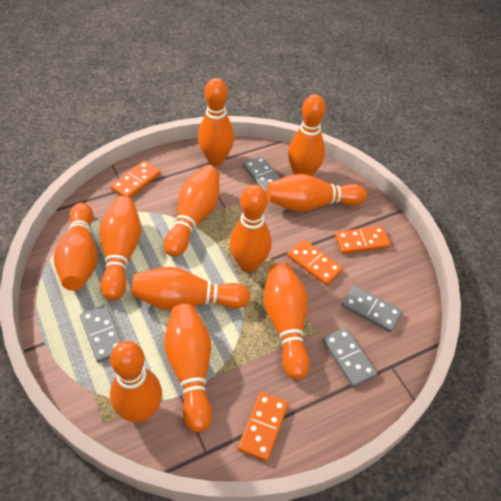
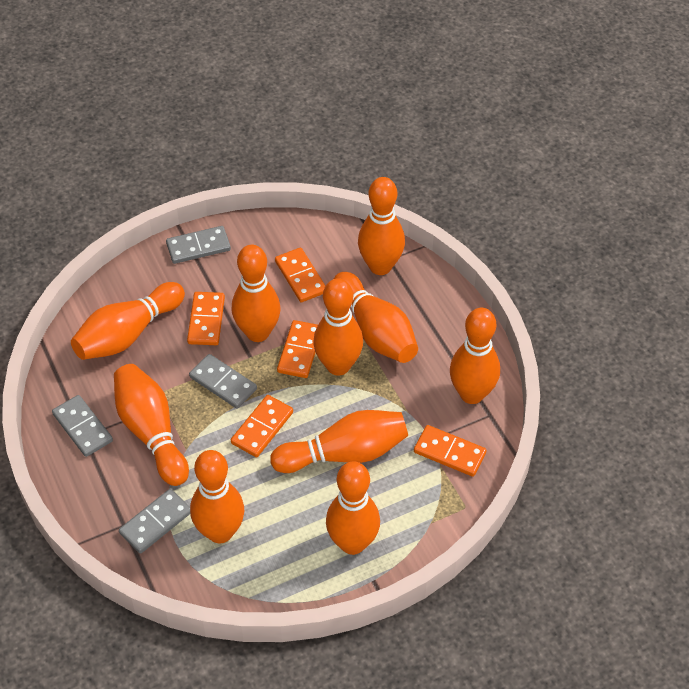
orange bowling pin: 11 -> 10
orange domino: 4 -> 5

